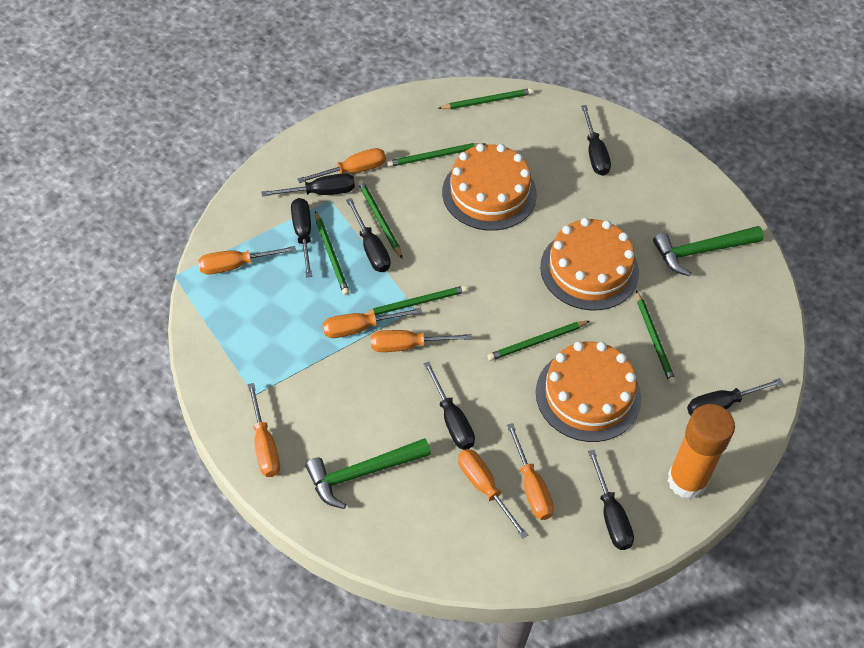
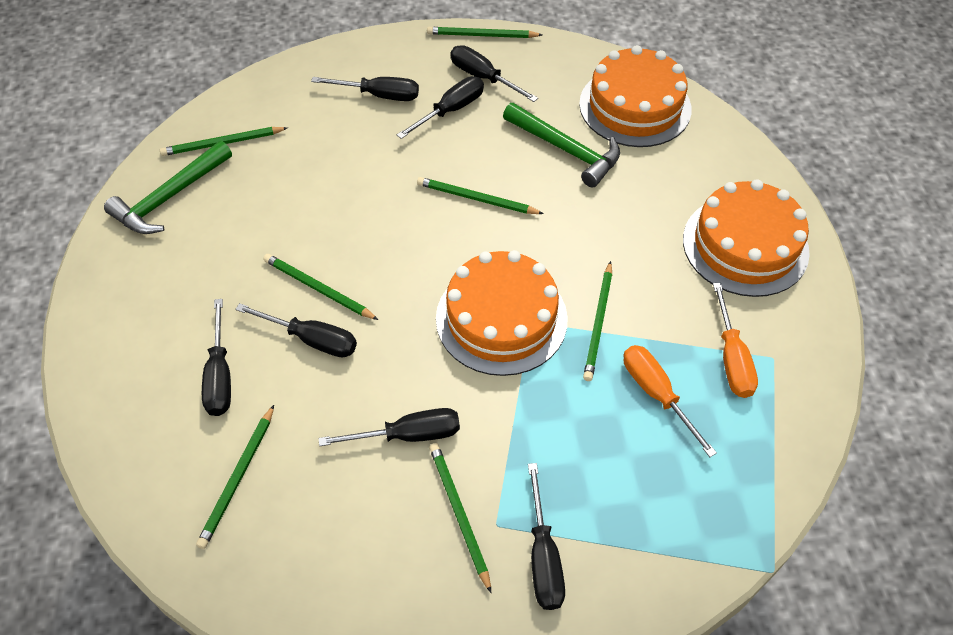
orange glue stick: 1 -> 0
orange screwdriver: 7 -> 2

